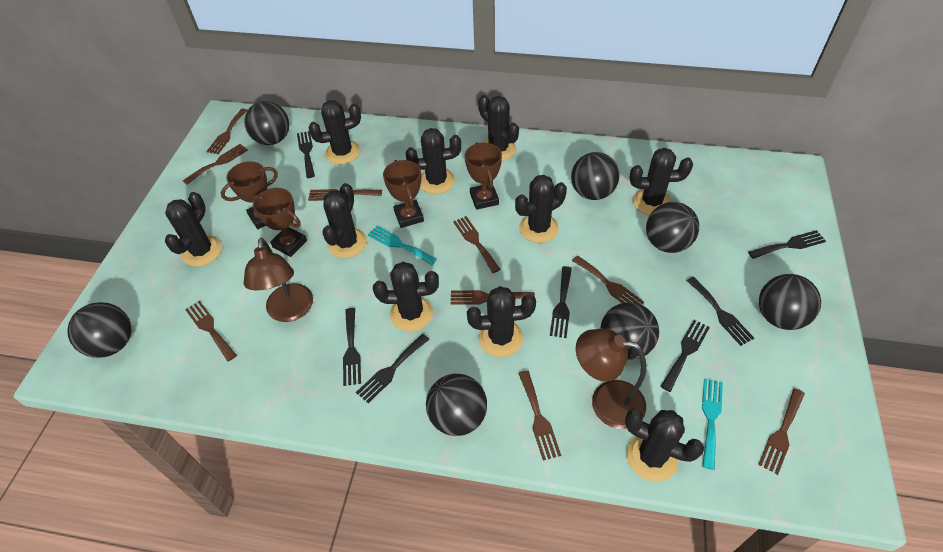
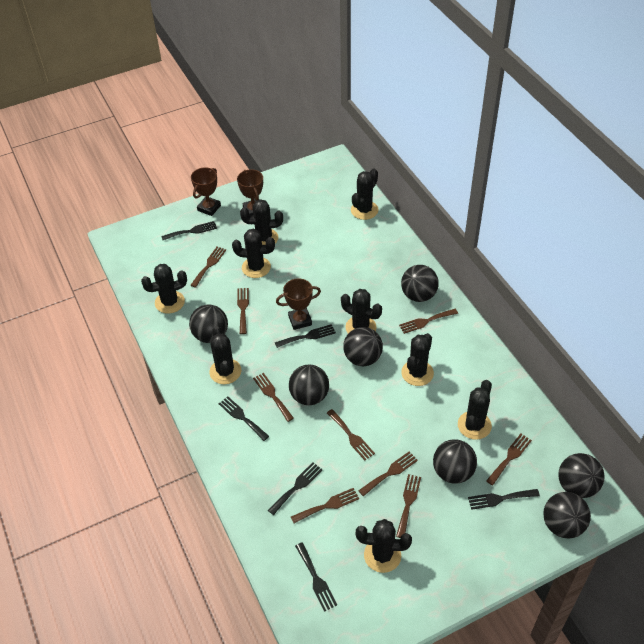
black cactus: 10 -> 9
black fork: 7 -> 6
brown lamp: 2 -> 0
brown trophy: 4 -> 3
turquoise fork: 2 -> 0

